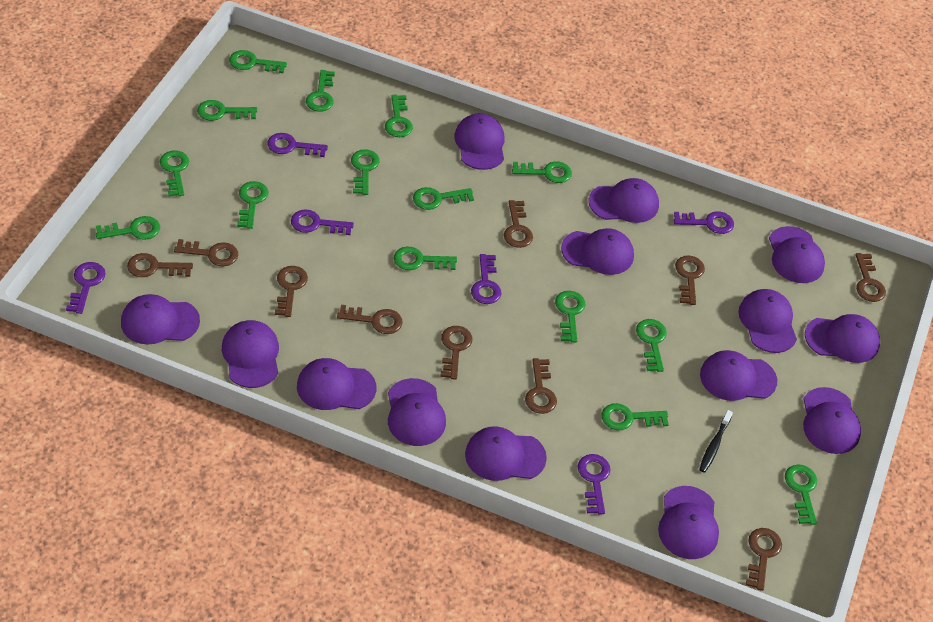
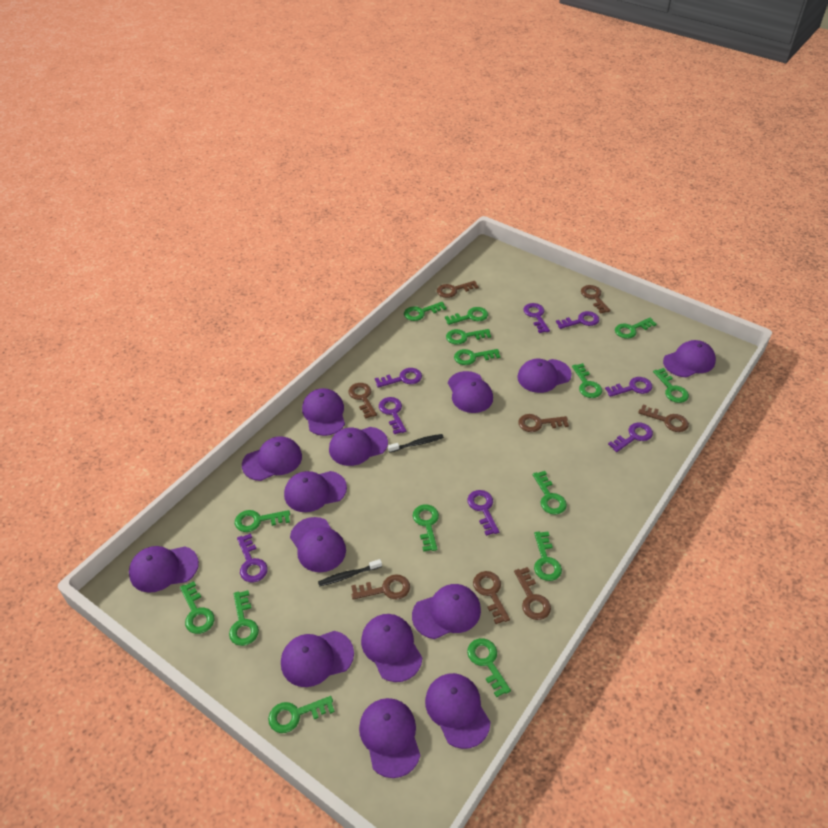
black toothbrush: 1 -> 2
brown key: 10 -> 8
purple key: 6 -> 8

